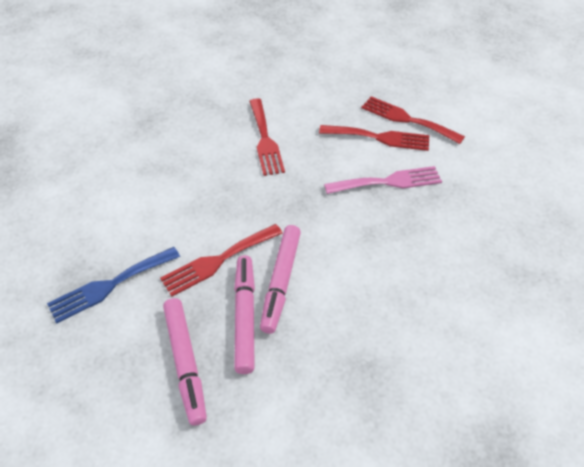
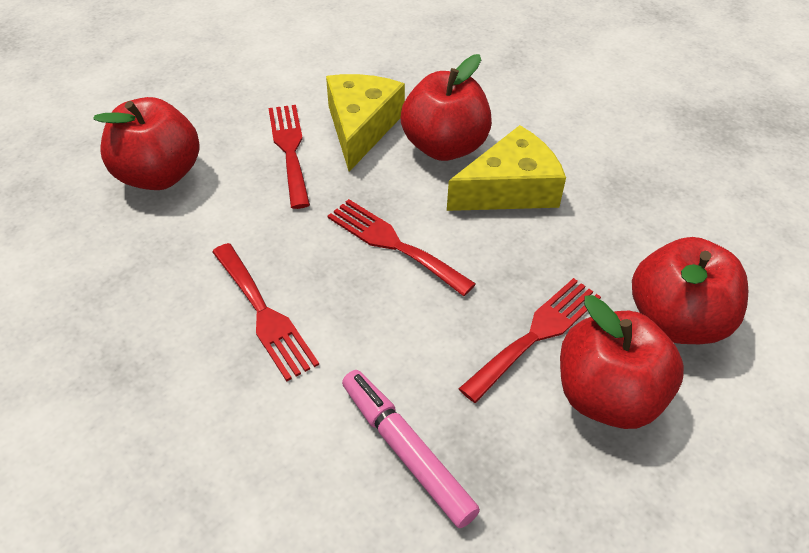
blue fork: 1 -> 0
pink fork: 1 -> 0
pink marker: 3 -> 1
red apple: 0 -> 4
yellow cheese: 0 -> 2

